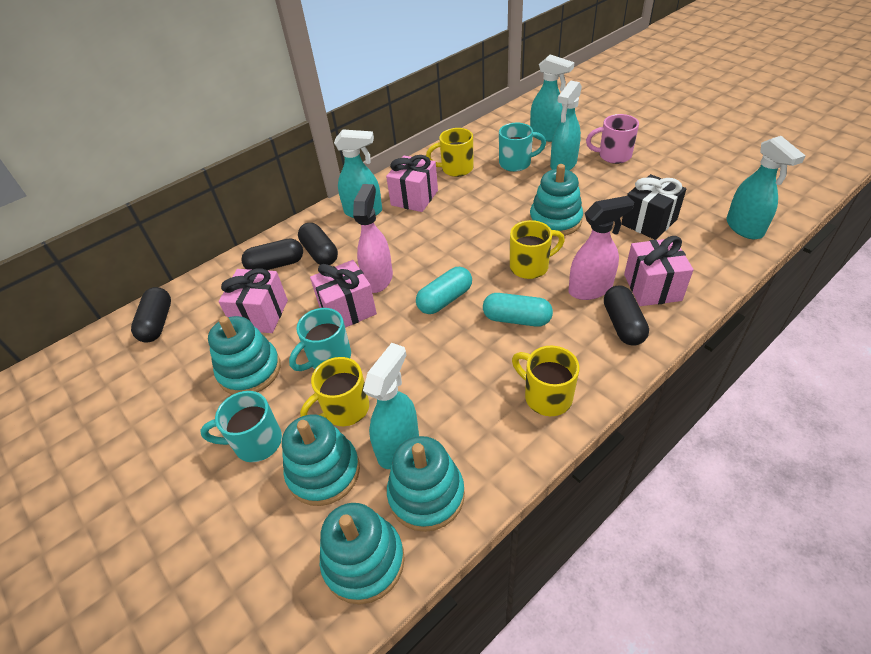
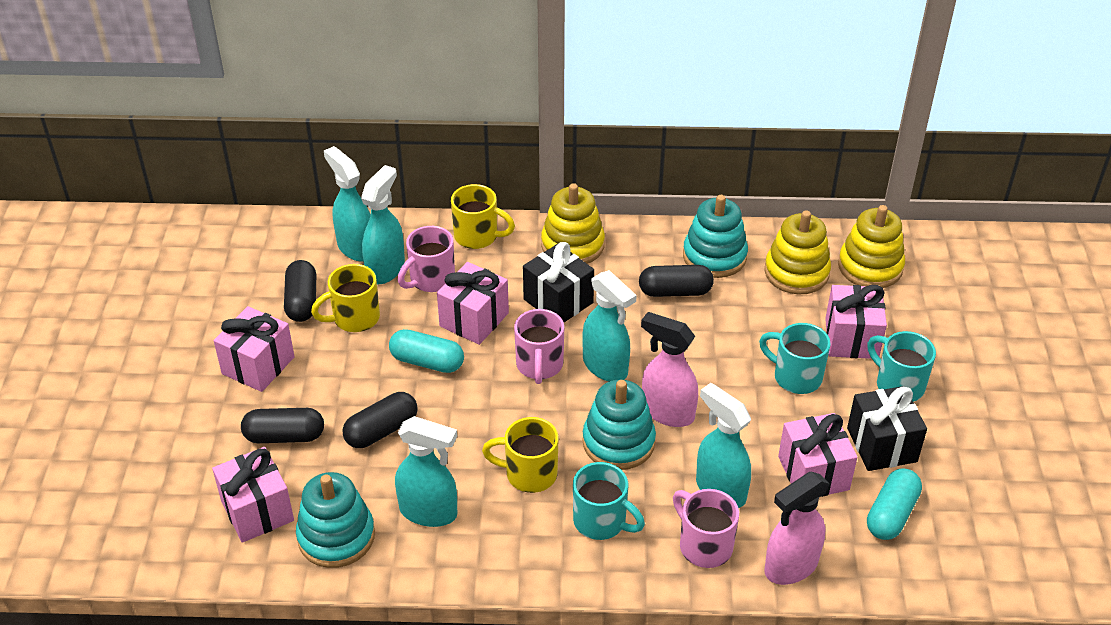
black gift: 1 -> 2
pink gift: 4 -> 5
pink mug: 1 -> 3
turquoise stacking toy: 5 -> 3
yellow mug: 4 -> 3
yellow stacking toy: 0 -> 3

